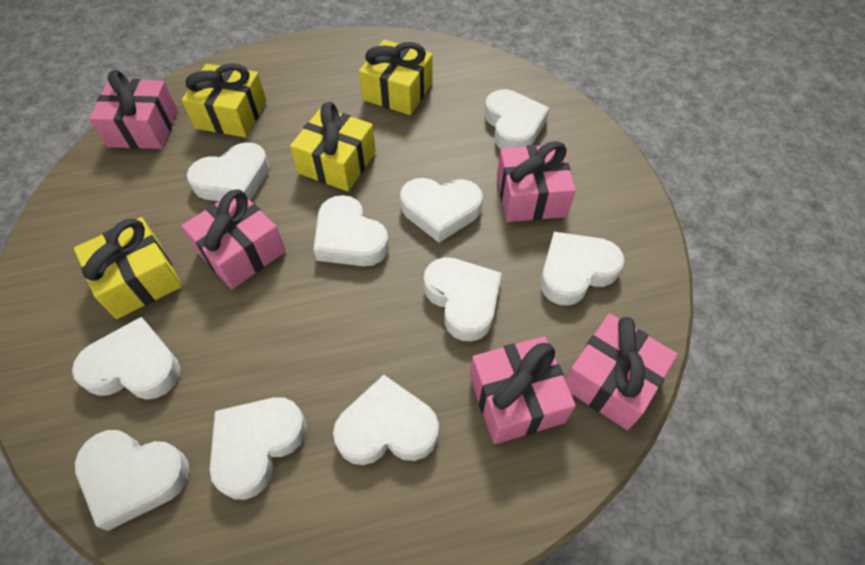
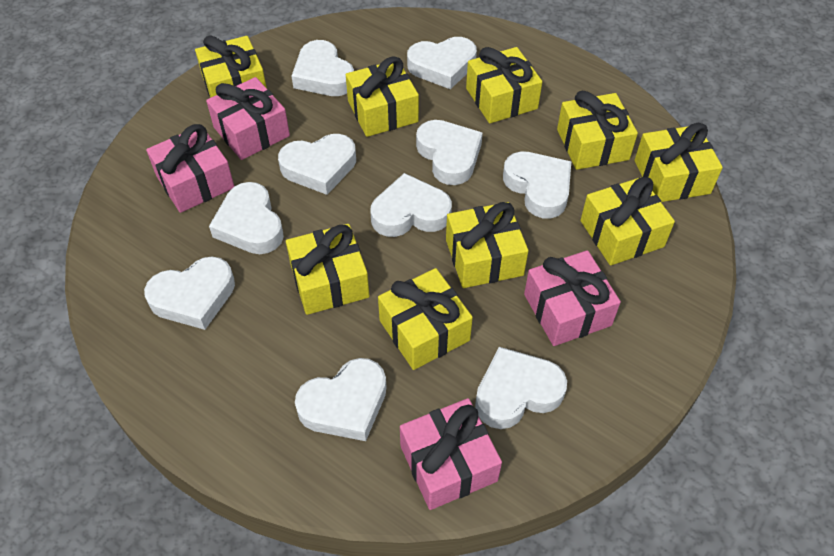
pink gift: 5 -> 4
yellow gift: 4 -> 9

